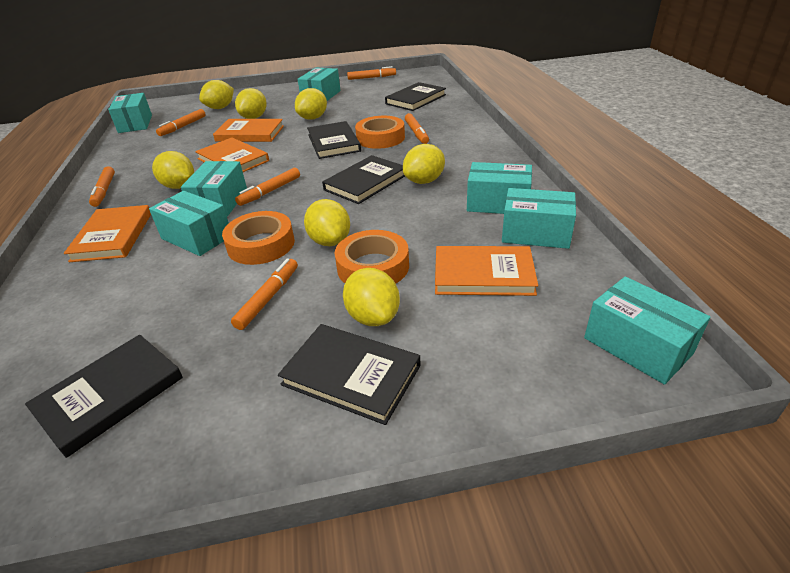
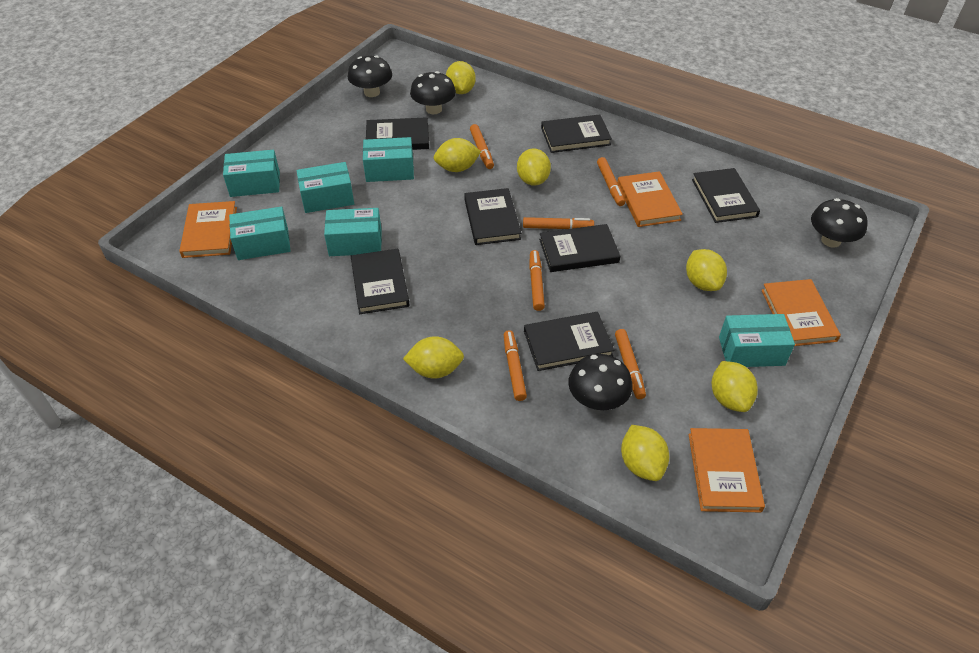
black book: 5 -> 7
black mushroom: 0 -> 4
orange tape: 3 -> 0
turquoise box: 7 -> 6

